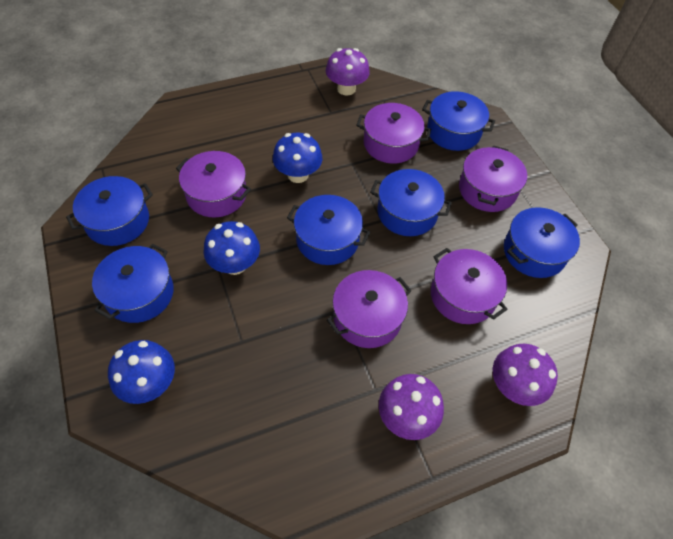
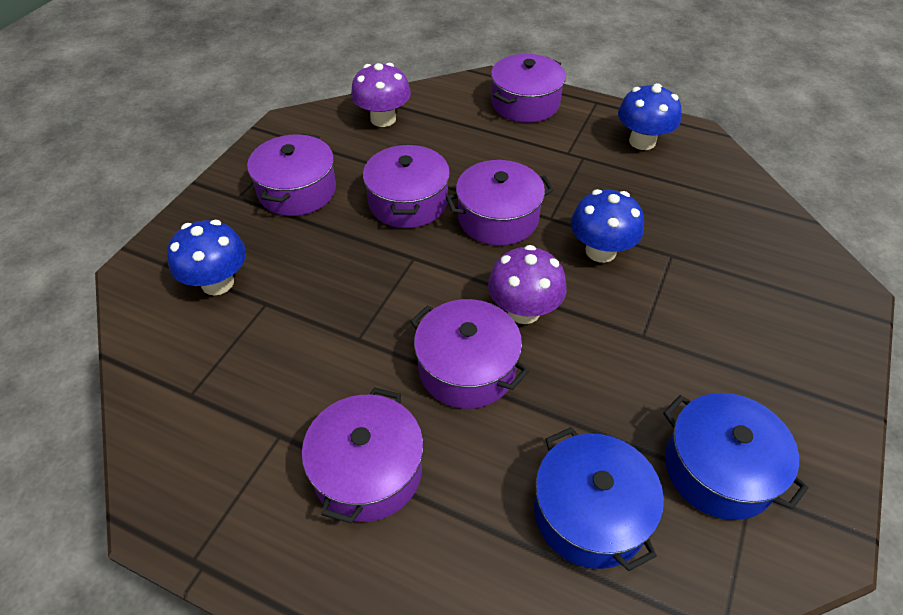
blue pot: 6 -> 2
purple mushroom: 3 -> 2
purple pot: 5 -> 6

